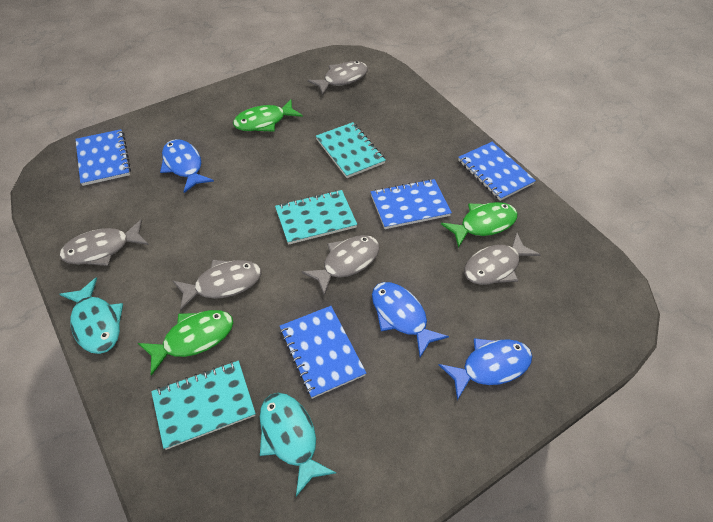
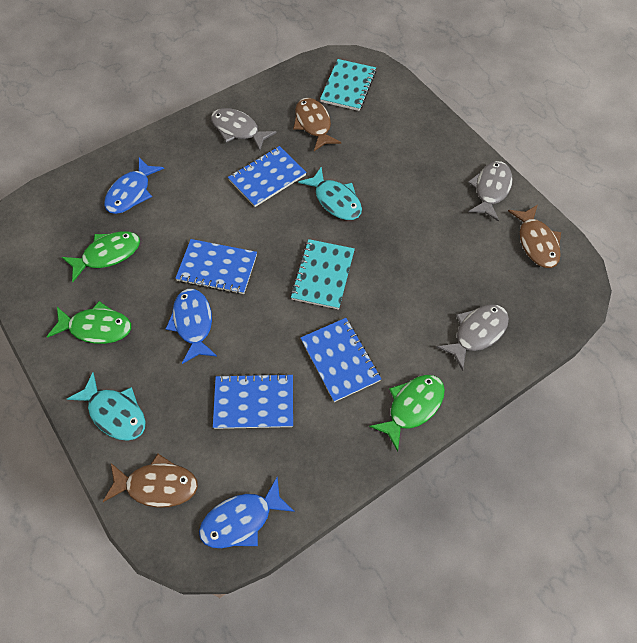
brown fish: 0 -> 3
grey fish: 5 -> 3
turquoise notebook: 3 -> 2

